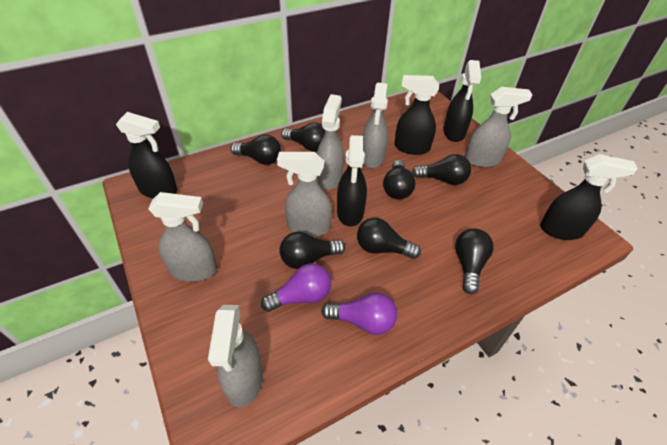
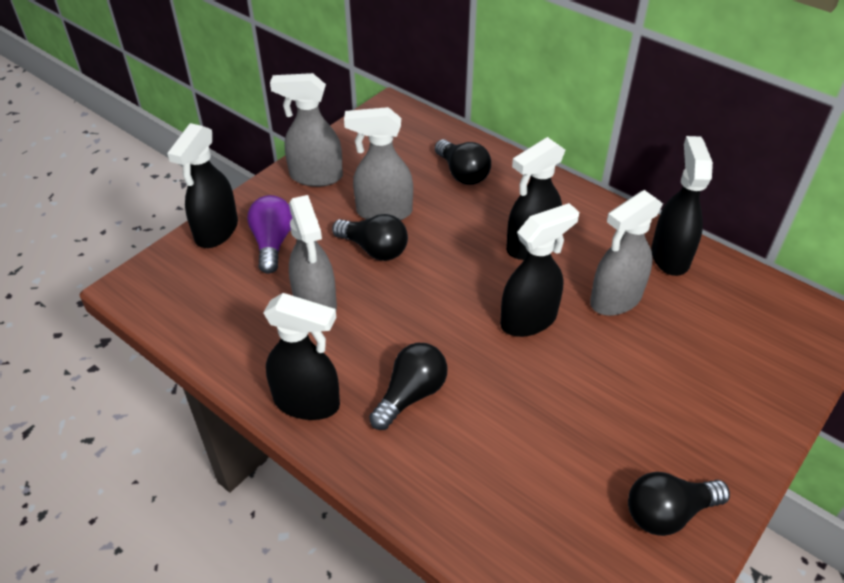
black light bulb: 7 -> 4
grey spray bottle: 6 -> 4
purple light bulb: 2 -> 1

